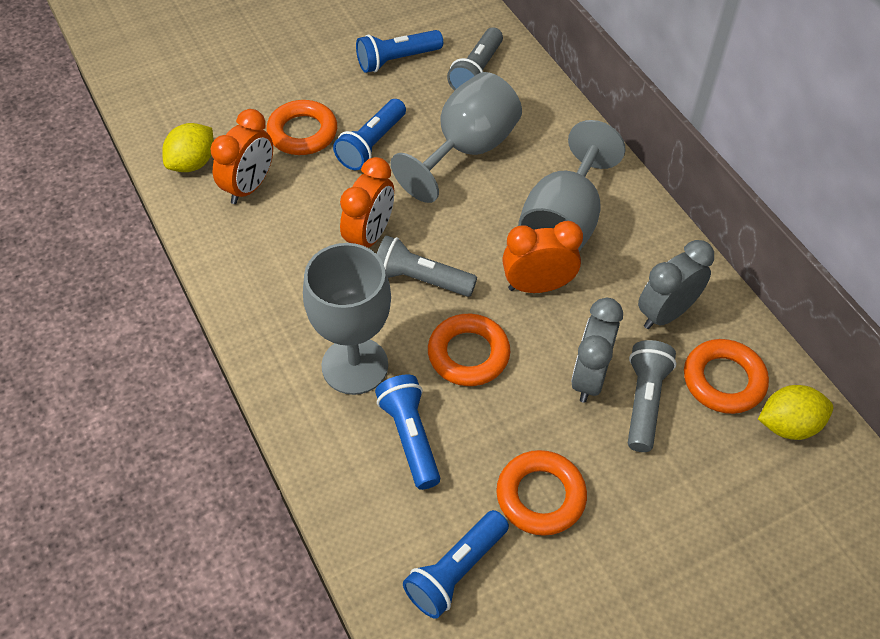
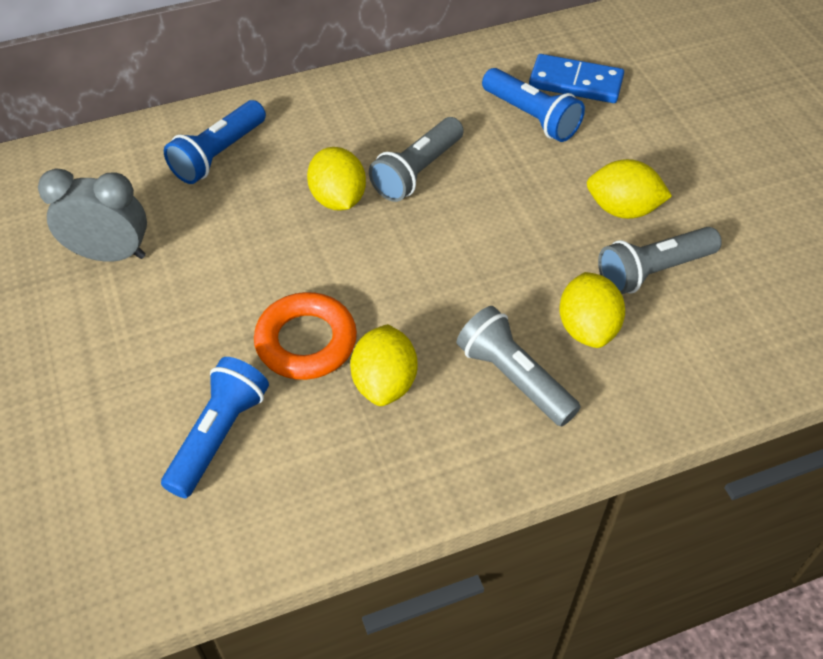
blue domino: 0 -> 1
blue flashlight: 4 -> 3
grey clock: 2 -> 1
grey goblet: 3 -> 0
orange clock: 3 -> 0
orange ring: 4 -> 1
yellow lemon: 2 -> 4

